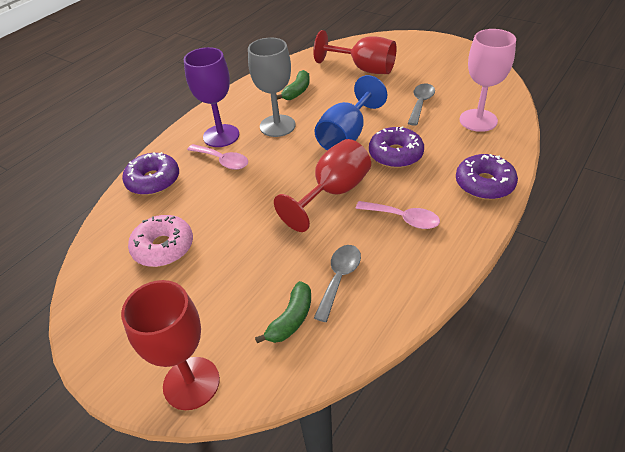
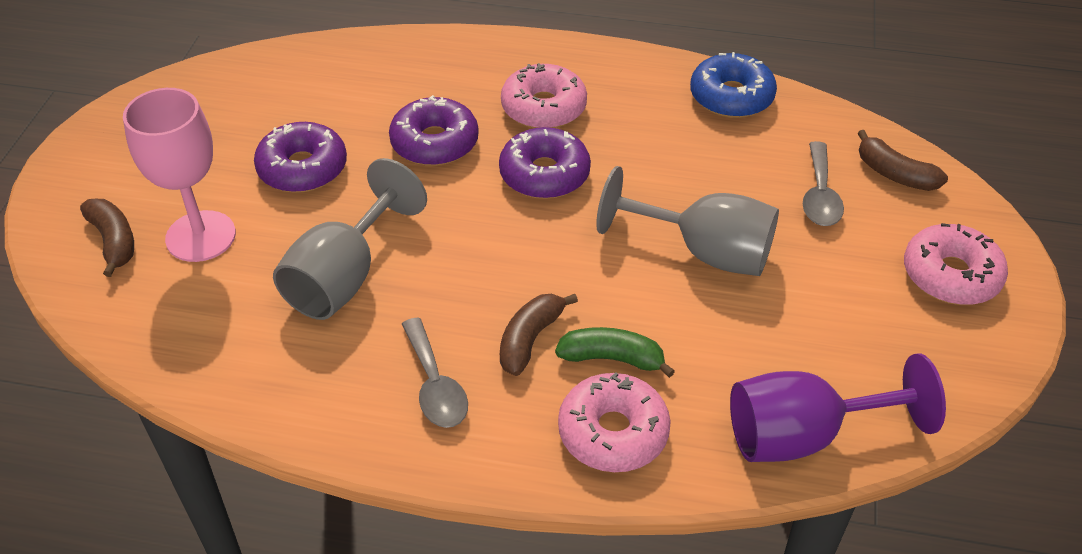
blue donut: 0 -> 1
blue goblet: 1 -> 0
brown banana: 0 -> 3
green banana: 2 -> 1
grey goblet: 1 -> 2
pink donut: 1 -> 3
pink spoon: 2 -> 0
red goblet: 3 -> 0

